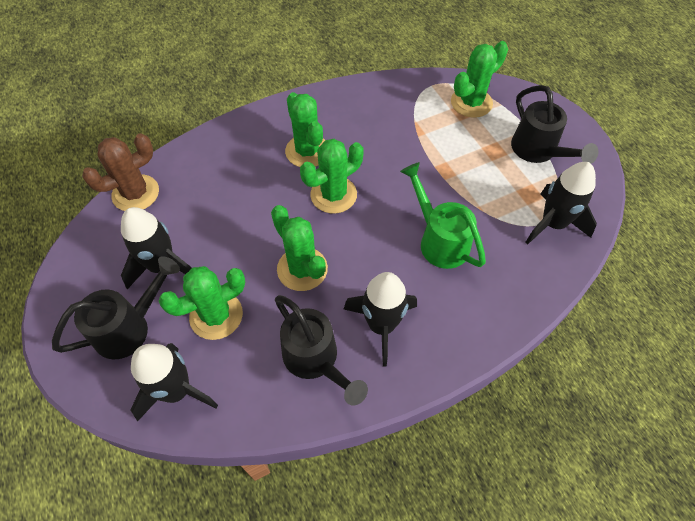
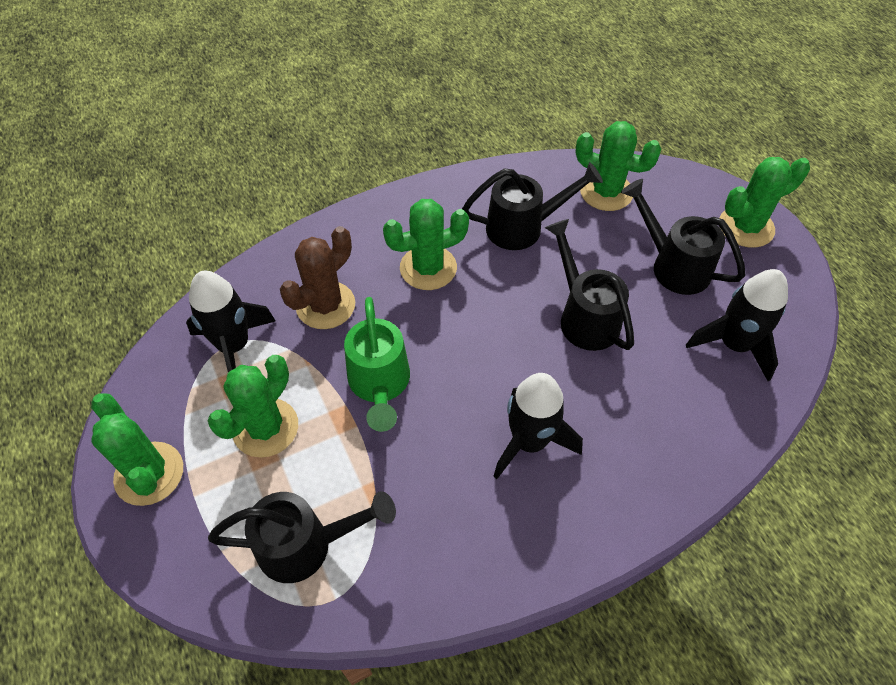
black rocket: 4 -> 3
black watering can: 3 -> 4

